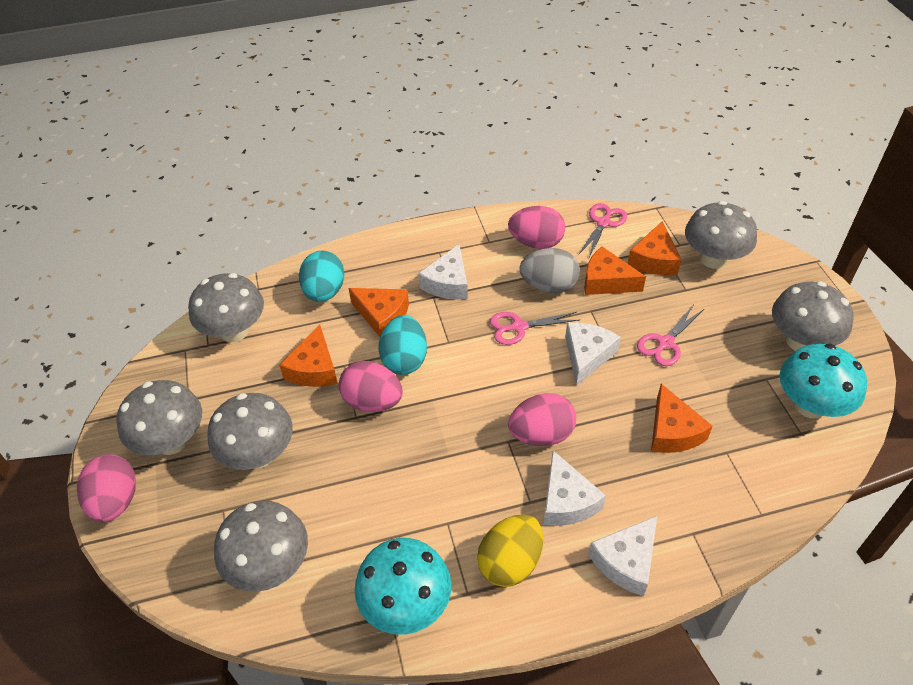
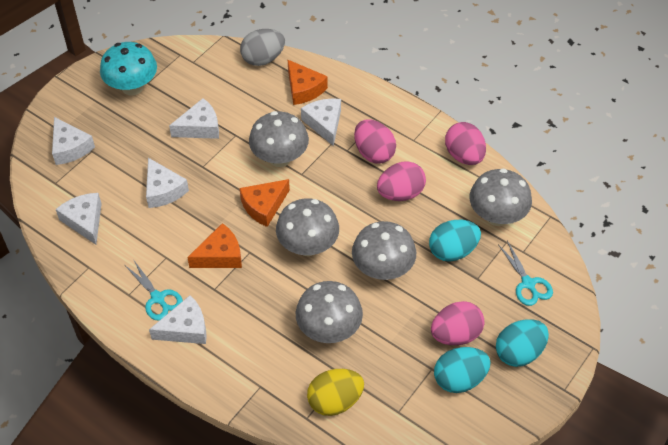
grey mushroom: 6 -> 5
orange cheese: 5 -> 3
pink scissors: 3 -> 0
turquoise egg: 2 -> 3
turquoise mushroom: 2 -> 1
turquoise scissors: 0 -> 2
white cheese: 4 -> 6

